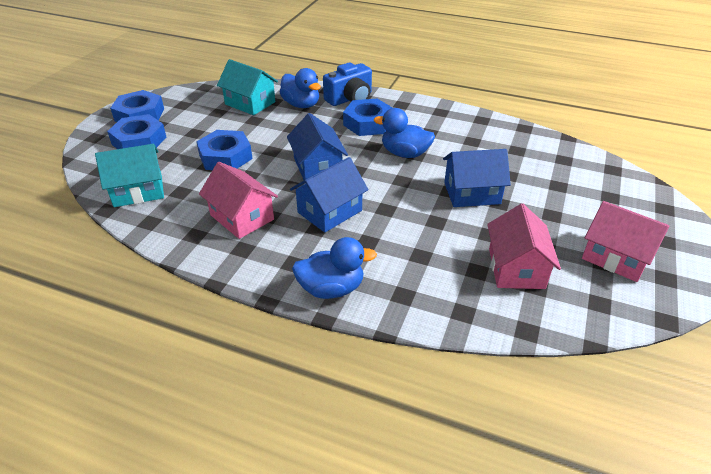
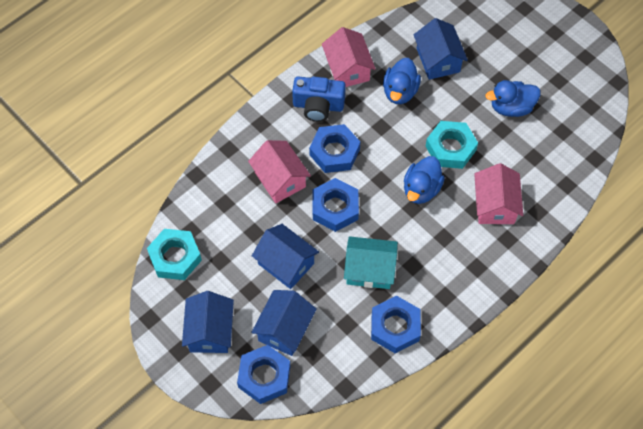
blue house: 3 -> 4
turquoise house: 2 -> 1
turquoise nut: 0 -> 2

